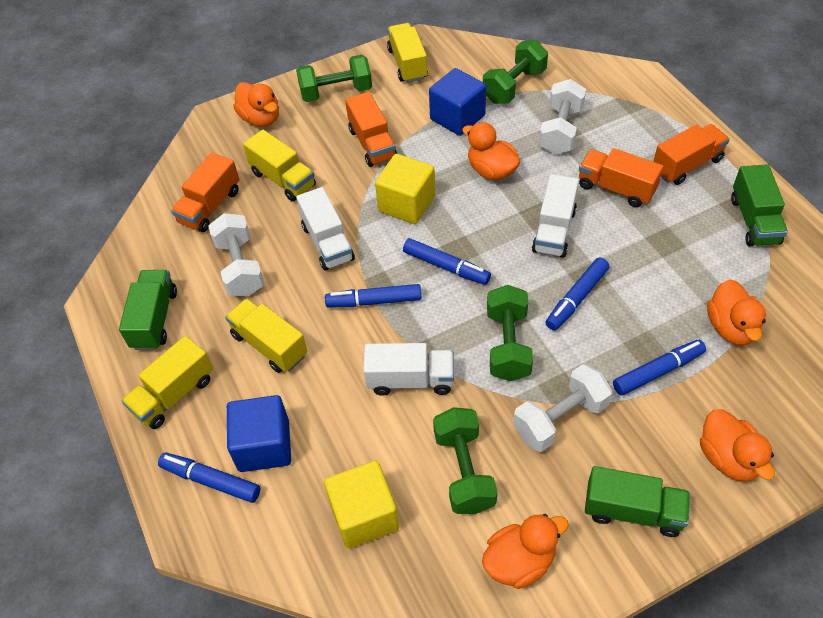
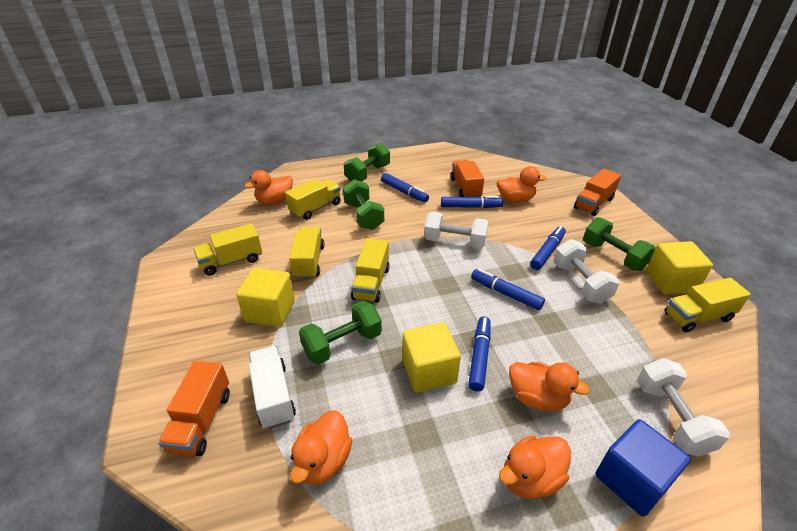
blue cube: 2 -> 1
green truck: 3 -> 0
orange truck: 4 -> 3
white truck: 3 -> 1
yellow cube: 2 -> 3
yellow truck: 4 -> 5

